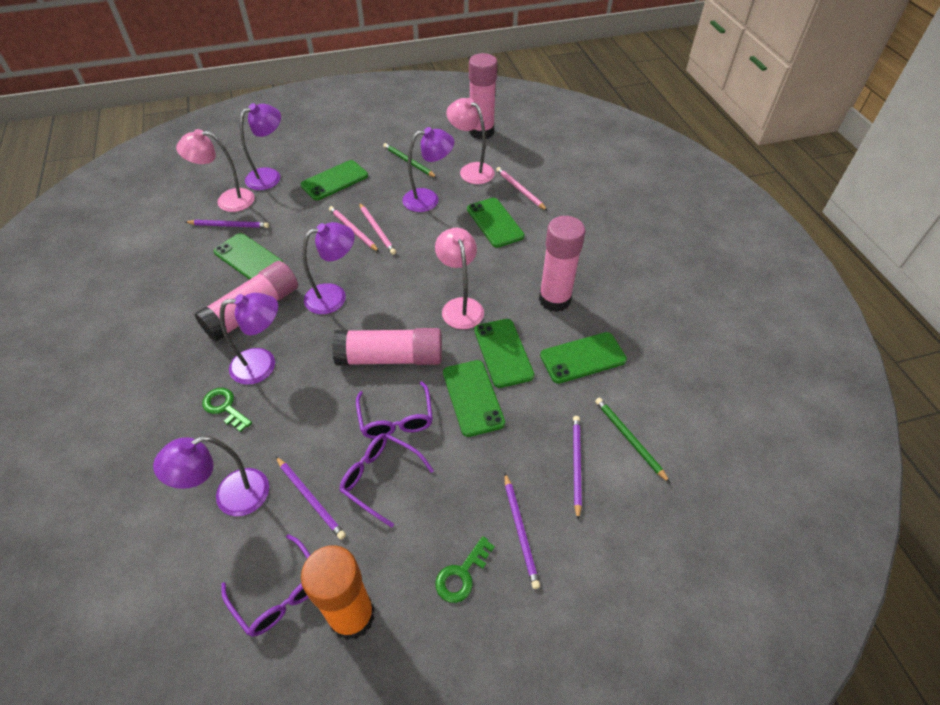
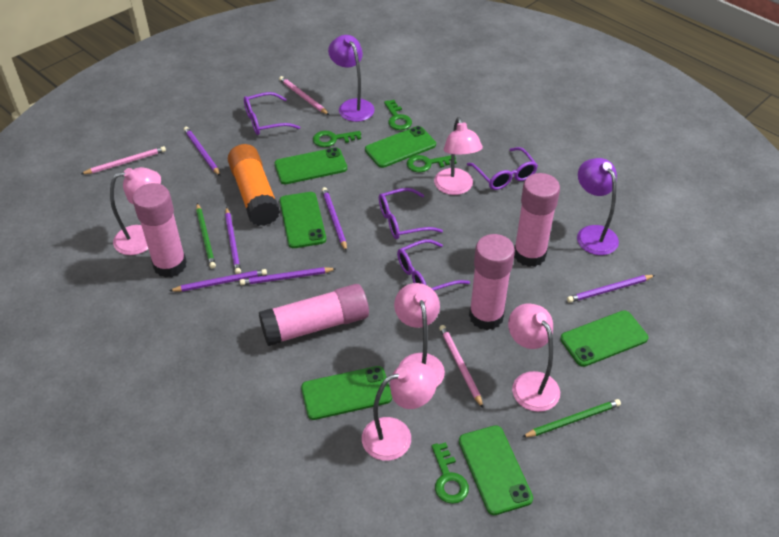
green key: 2 -> 4
pink lamp: 3 -> 5
purple glasses: 3 -> 4
purple lamp: 5 -> 2
purple pencil: 4 -> 6

